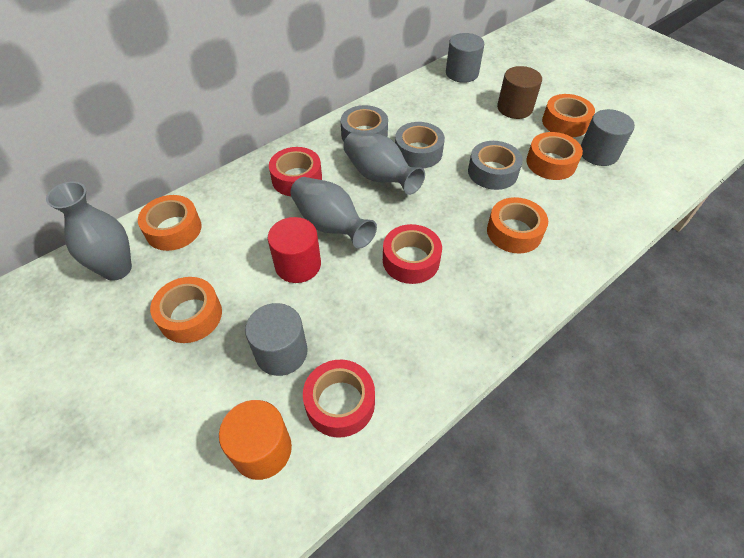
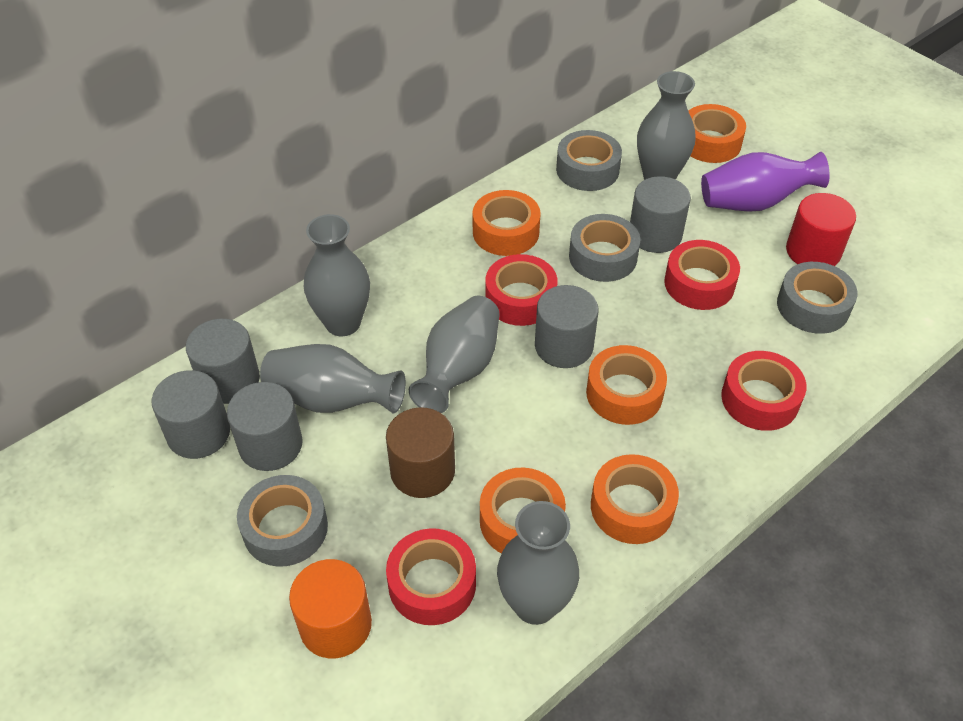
grey cylinder: 3 -> 5
grey tape: 3 -> 4
grey vase: 3 -> 5
purple vase: 0 -> 1
red tape: 3 -> 4

